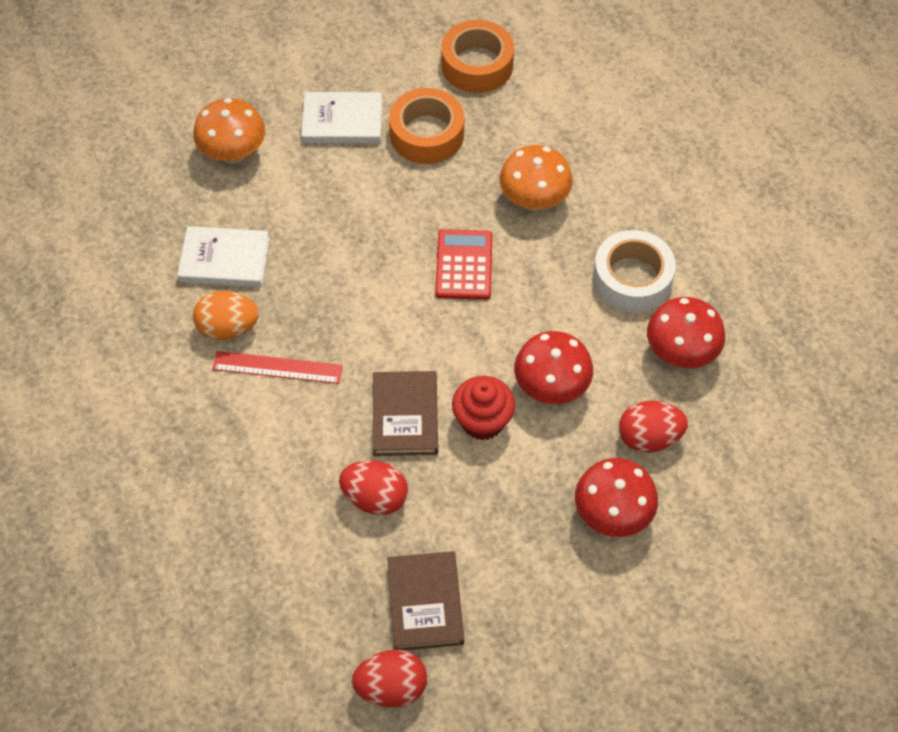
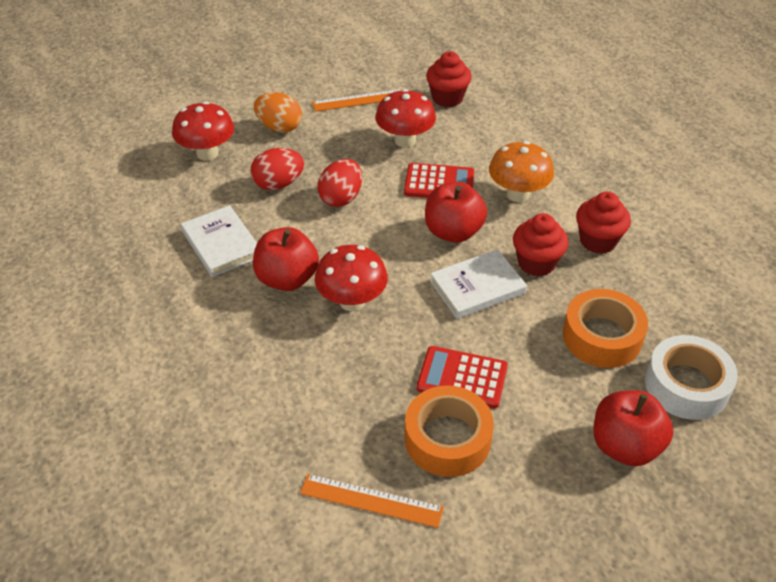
brown book: 2 -> 0
orange mushroom: 2 -> 1
orange ruler: 0 -> 2
red apple: 0 -> 3
red calculator: 1 -> 2
red cupcake: 1 -> 3
red egg: 3 -> 2
red ruler: 1 -> 0

